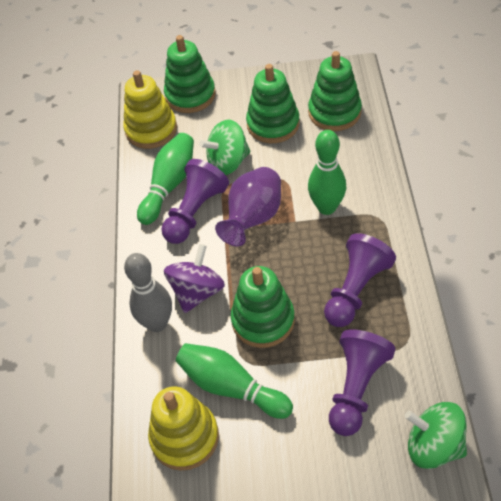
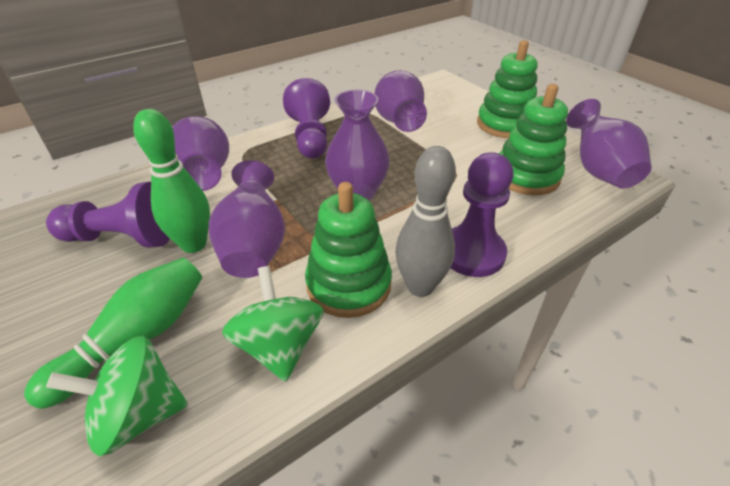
green bowling pin: 3 -> 2
green stacking toy: 4 -> 3
purple spinning top: 1 -> 0
purple vase: 1 -> 5
yellow stacking toy: 2 -> 0

